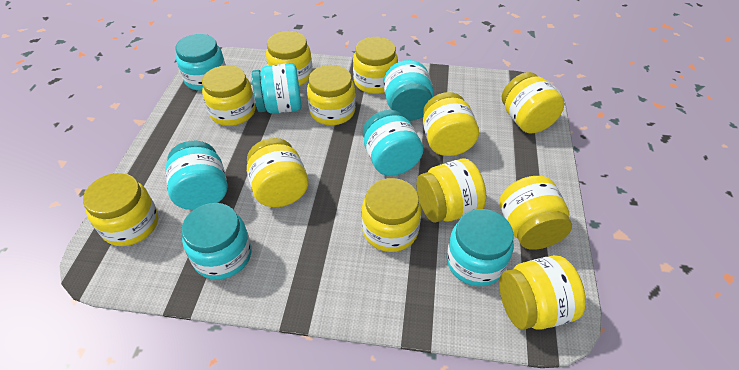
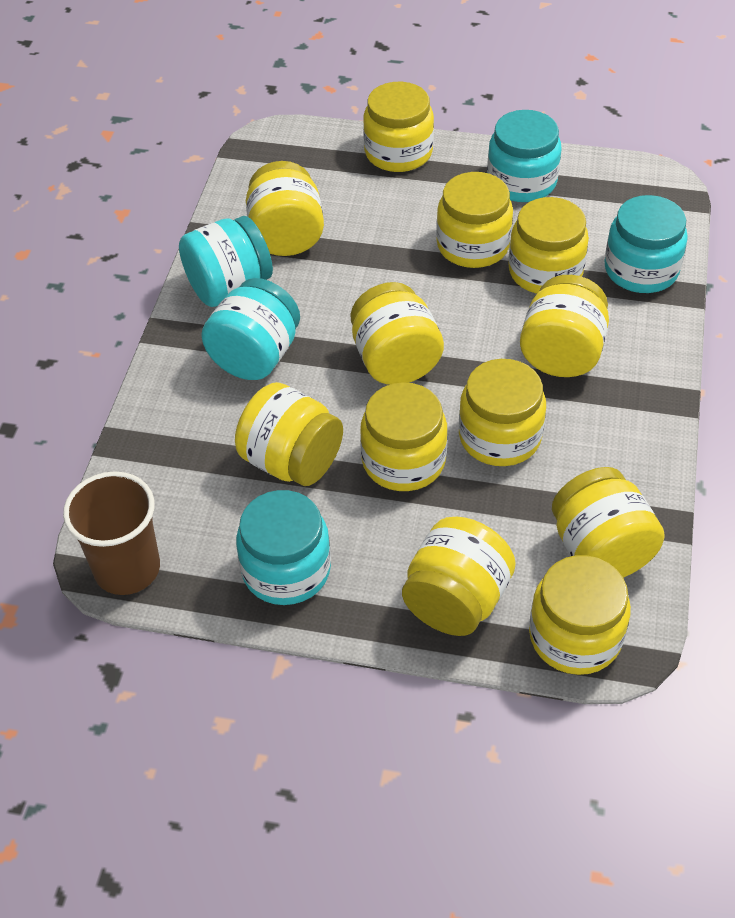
brown cup: 0 -> 1
turquoise jar: 7 -> 5

